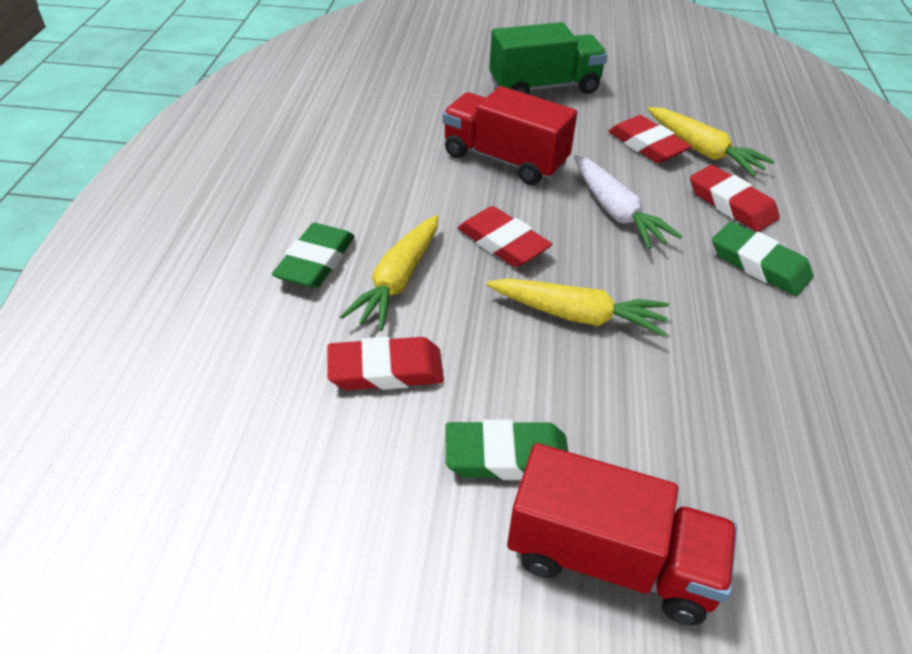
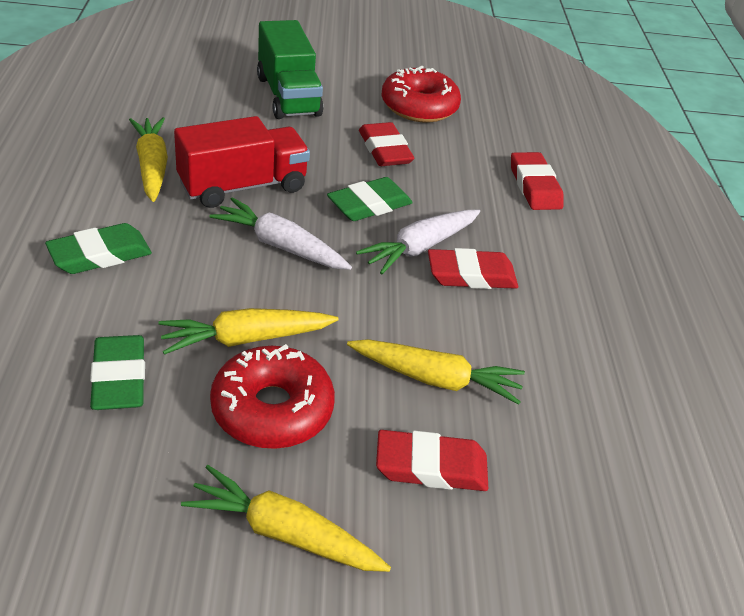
red donut: 0 -> 2
red truck: 2 -> 1
white carrot: 1 -> 2
yellow carrot: 3 -> 4

